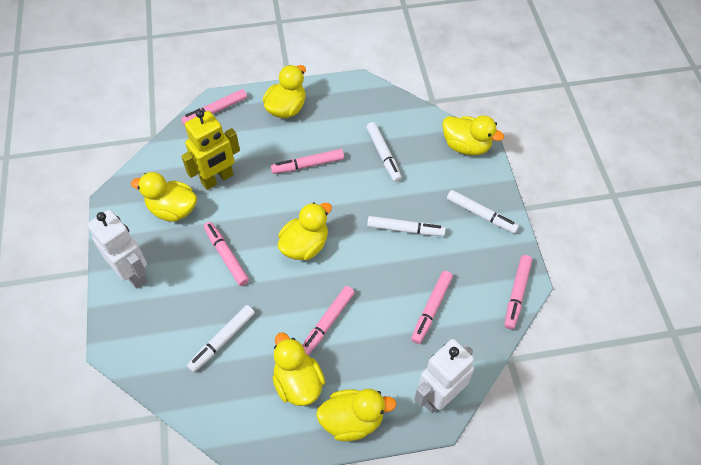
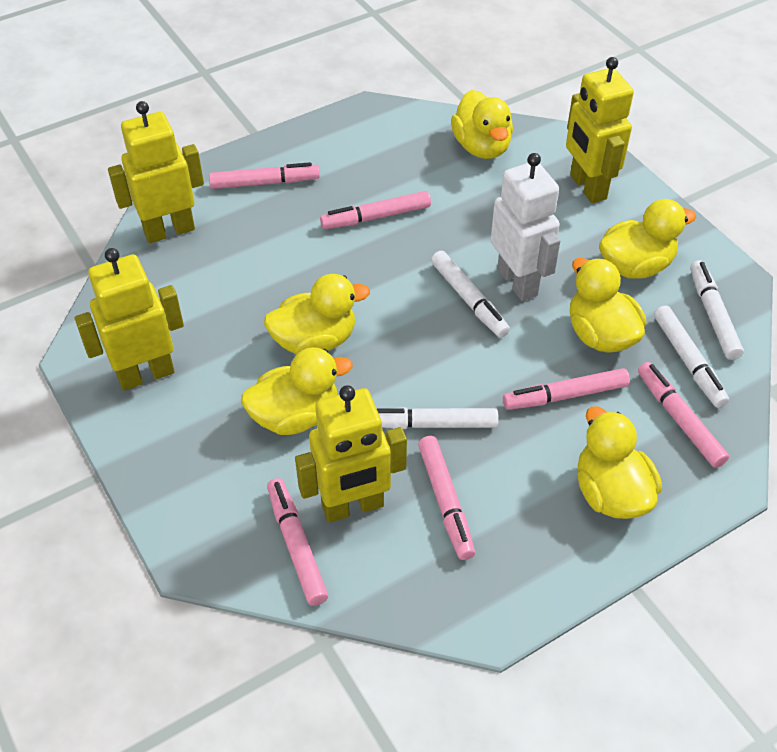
white robot: 2 -> 1
yellow robot: 1 -> 4

